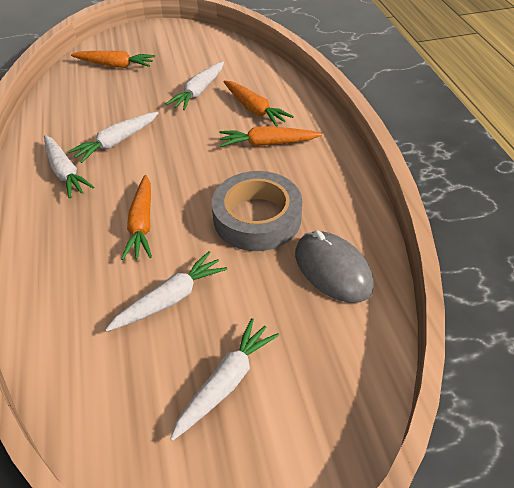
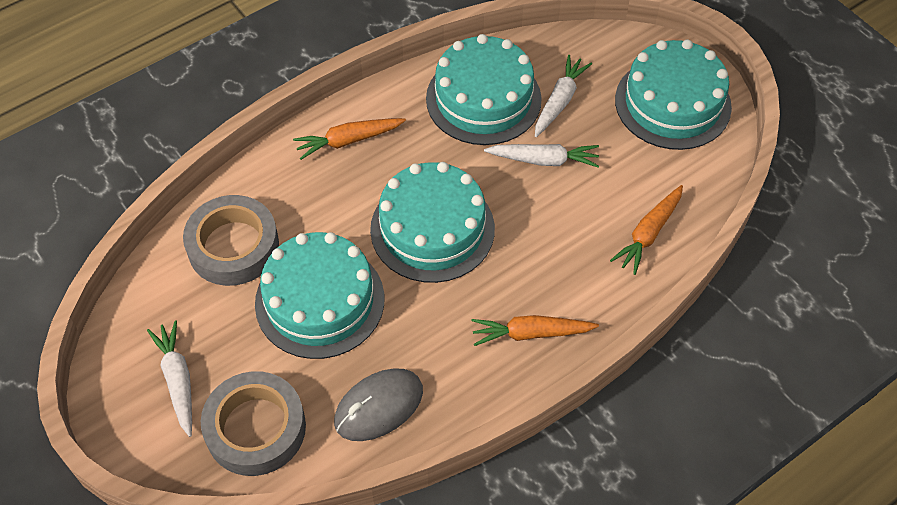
grey tape: 1 -> 2
orange carrot: 4 -> 3
turquoise cake: 0 -> 4
white carrot: 5 -> 3

